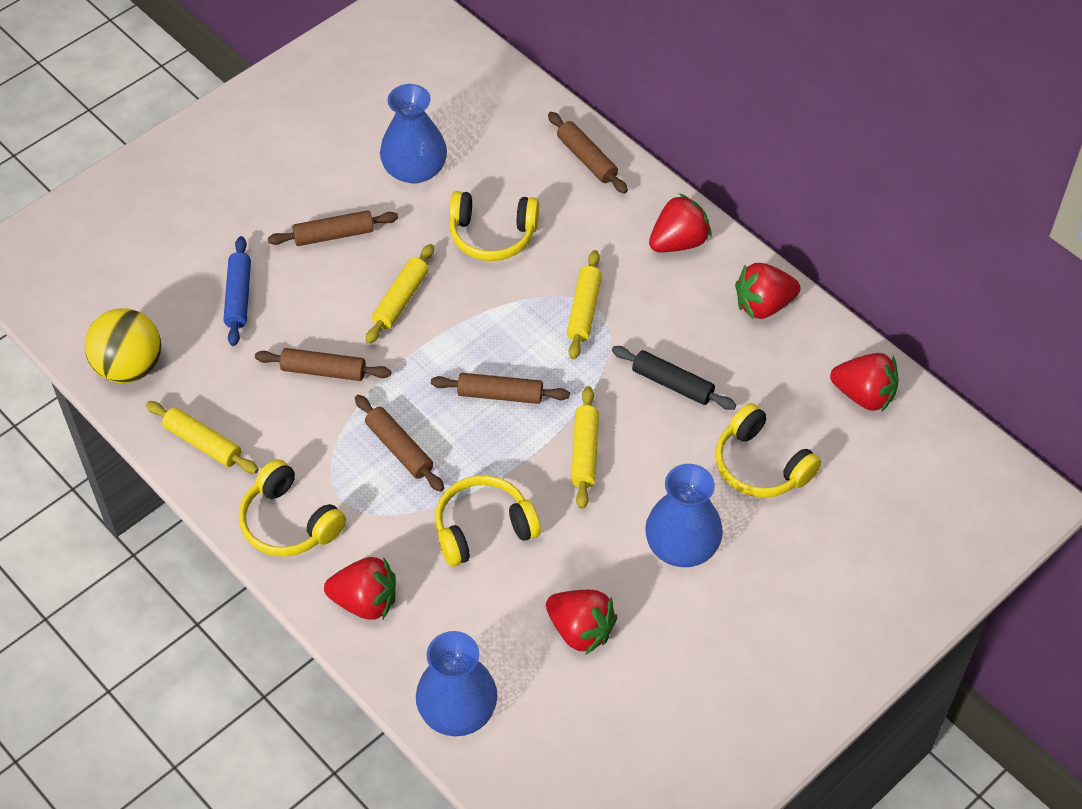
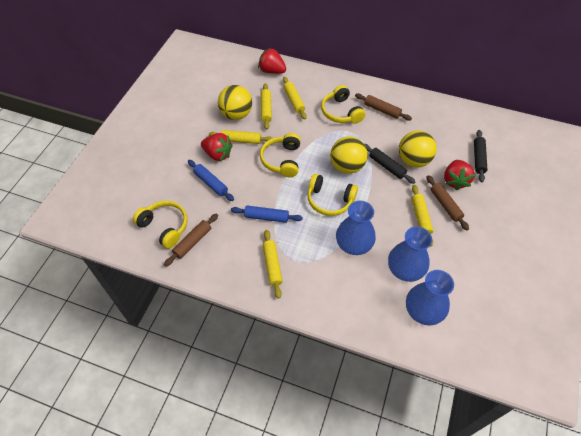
black rolling pin: 1 -> 2
blue rolling pin: 1 -> 2
brown rolling pin: 5 -> 3
red strawberry: 5 -> 3
yellow ball: 1 -> 3
yellow rolling pin: 4 -> 5

